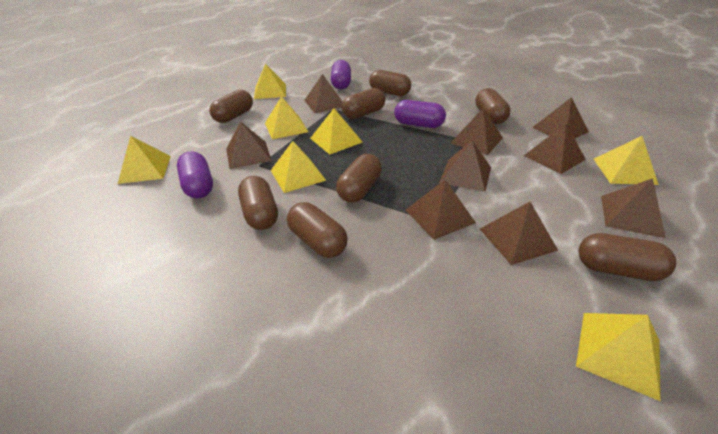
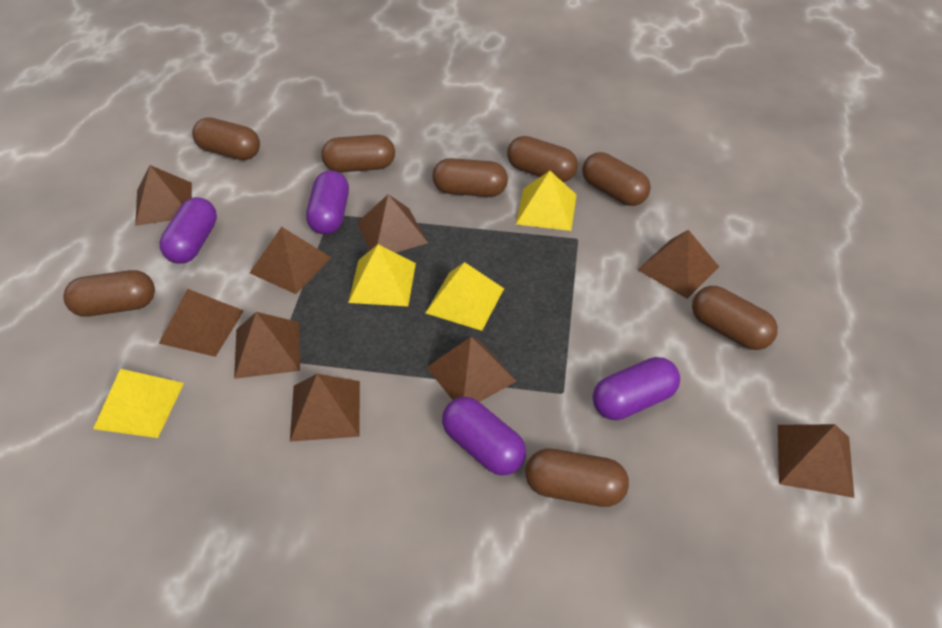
purple capsule: 3 -> 4
yellow pyramid: 7 -> 4

